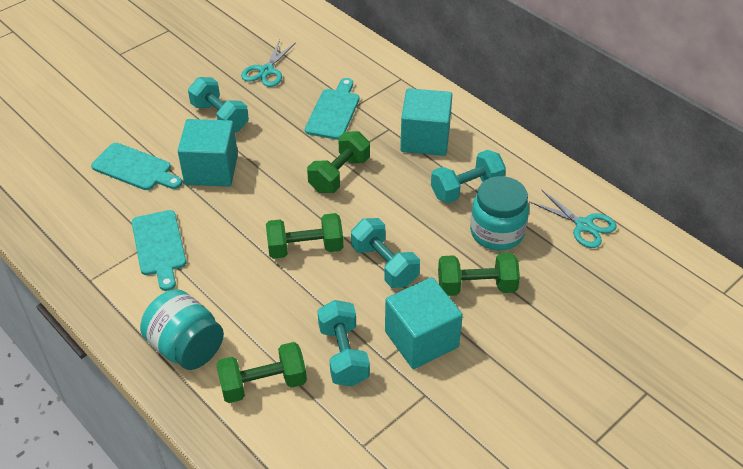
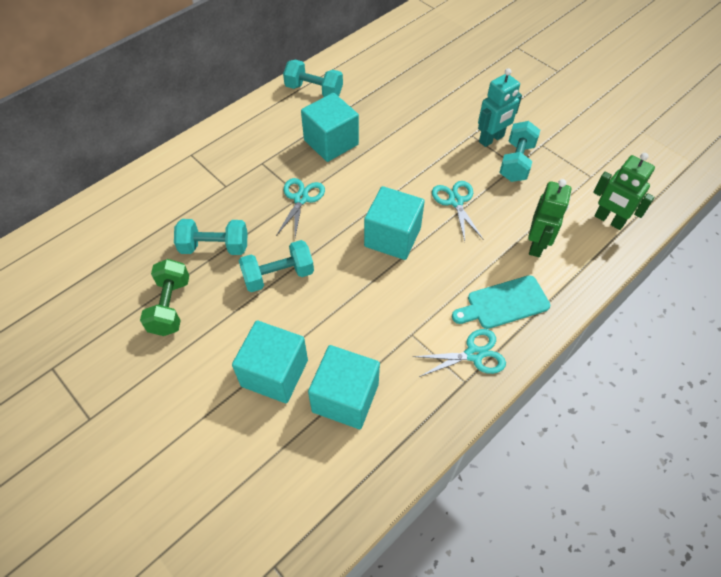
green dumbbell: 4 -> 1
green robot: 0 -> 2
turquoise cube: 3 -> 4
turquoise cutting board: 3 -> 1
turquoise jar: 2 -> 0
turquoise robot: 0 -> 1
turquoise scissors: 2 -> 3

